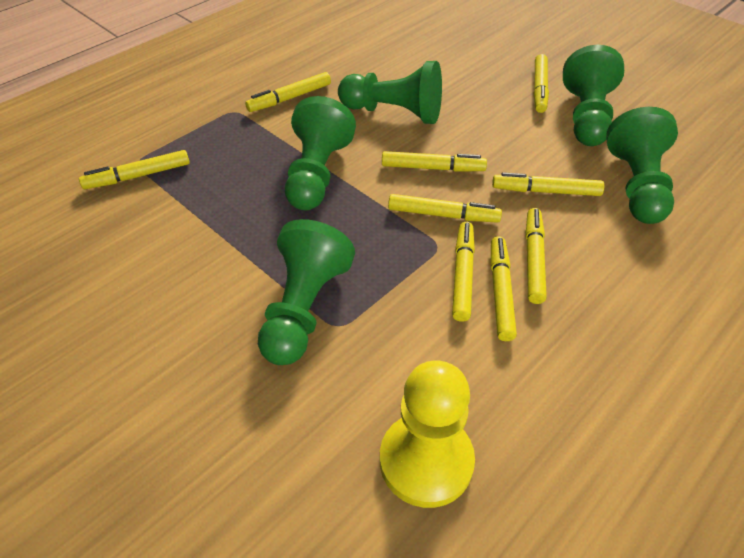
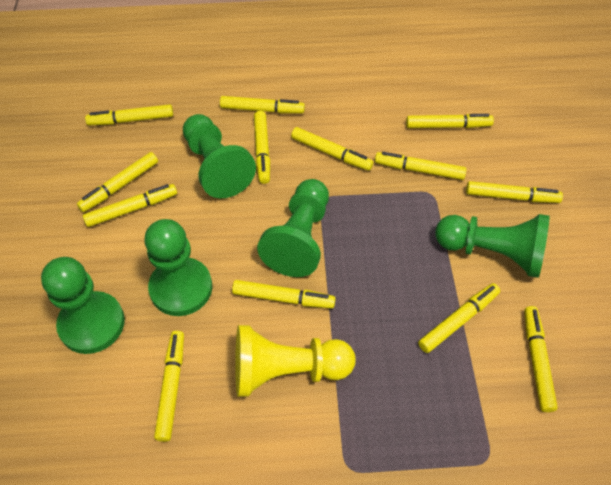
yellow marker: 9 -> 13

